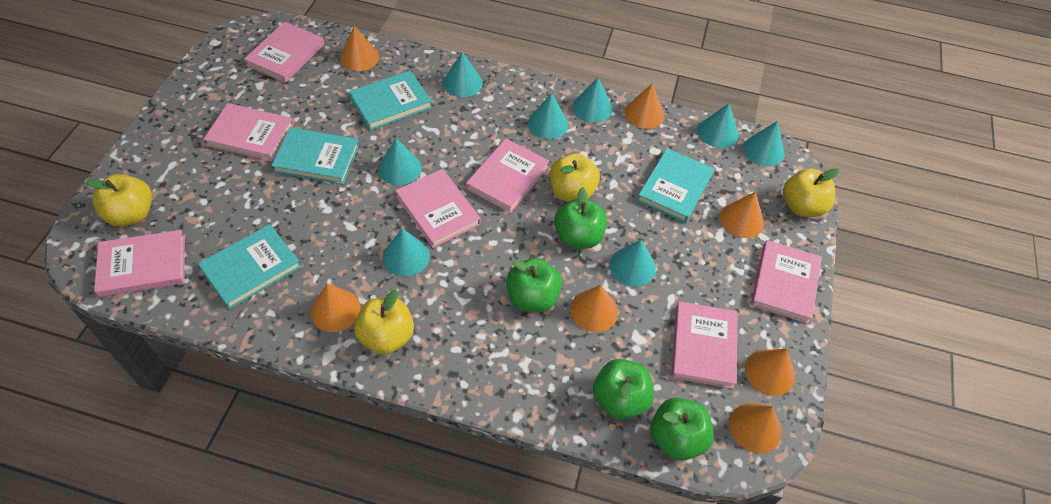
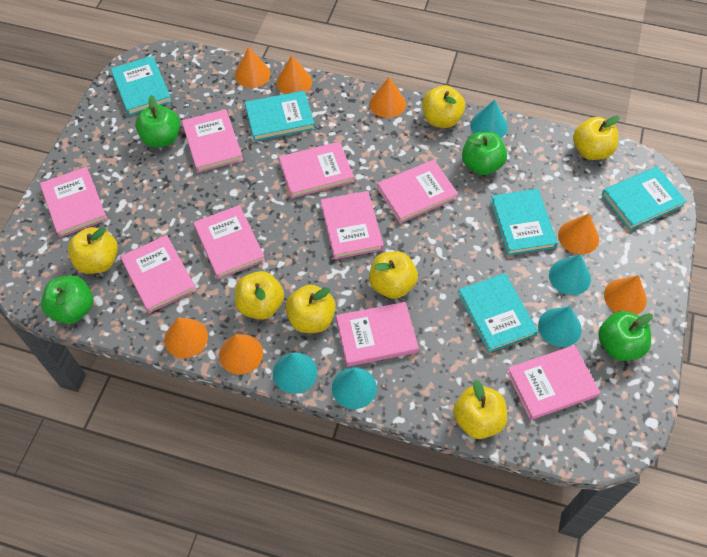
pink book: 7 -> 9
turquoise book: 4 -> 5
turquoise cone: 8 -> 5
yellow apple: 4 -> 7

